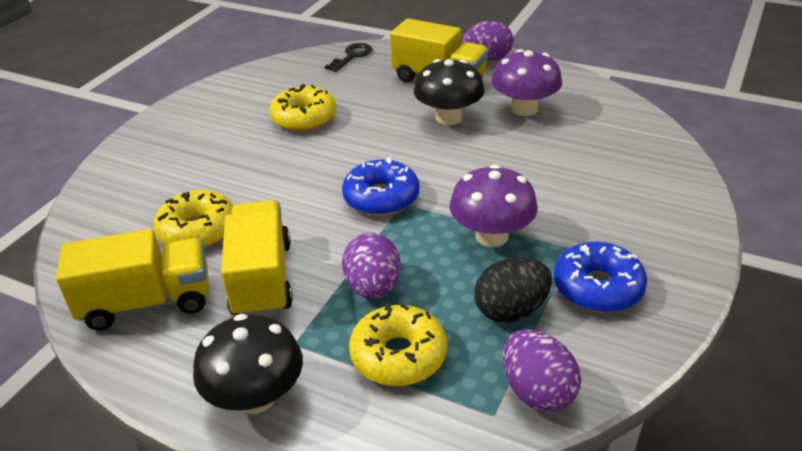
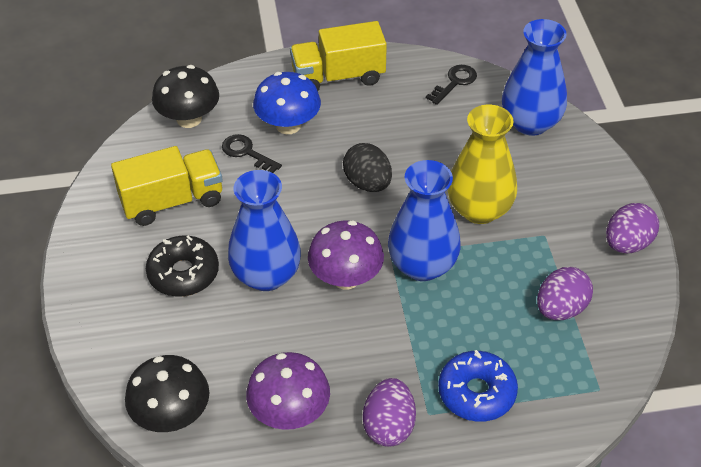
black donut: 0 -> 1
black key: 1 -> 2
blue donut: 2 -> 1
blue mushroom: 0 -> 1
blue vase: 0 -> 3
yellow donut: 3 -> 0
yellow truck: 3 -> 2
yellow vase: 0 -> 1

